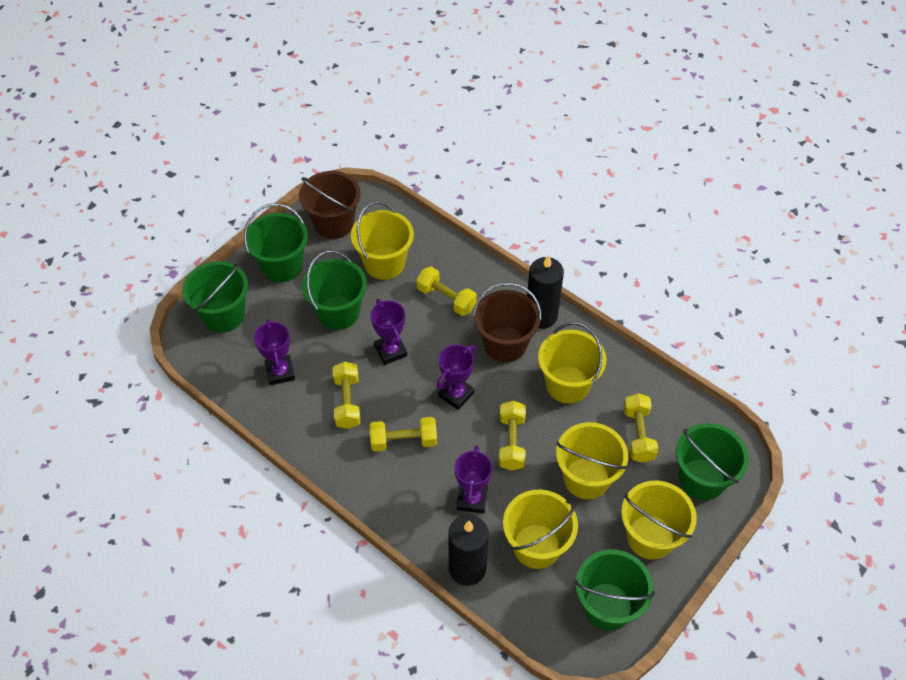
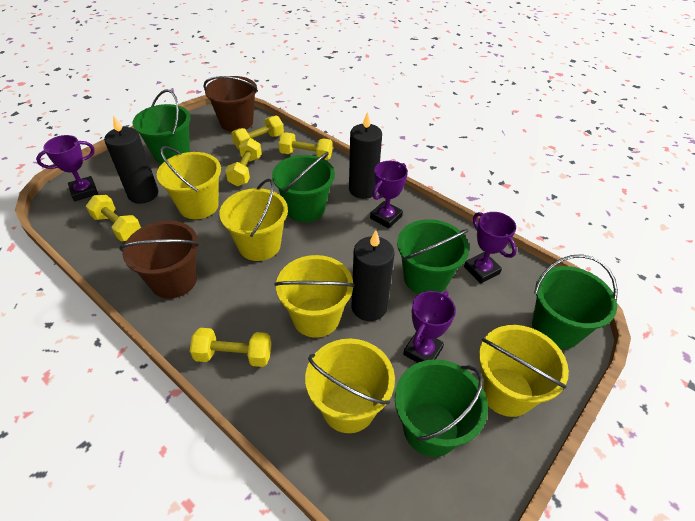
black candle: 2 -> 3

